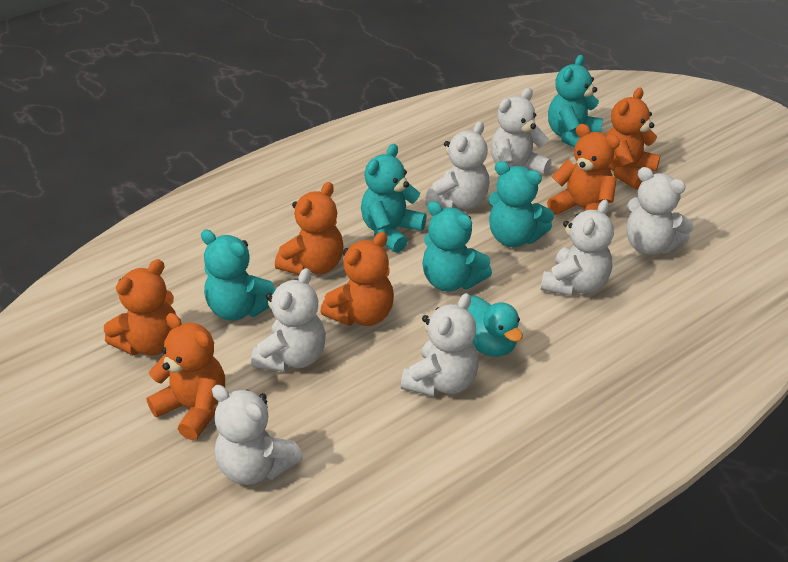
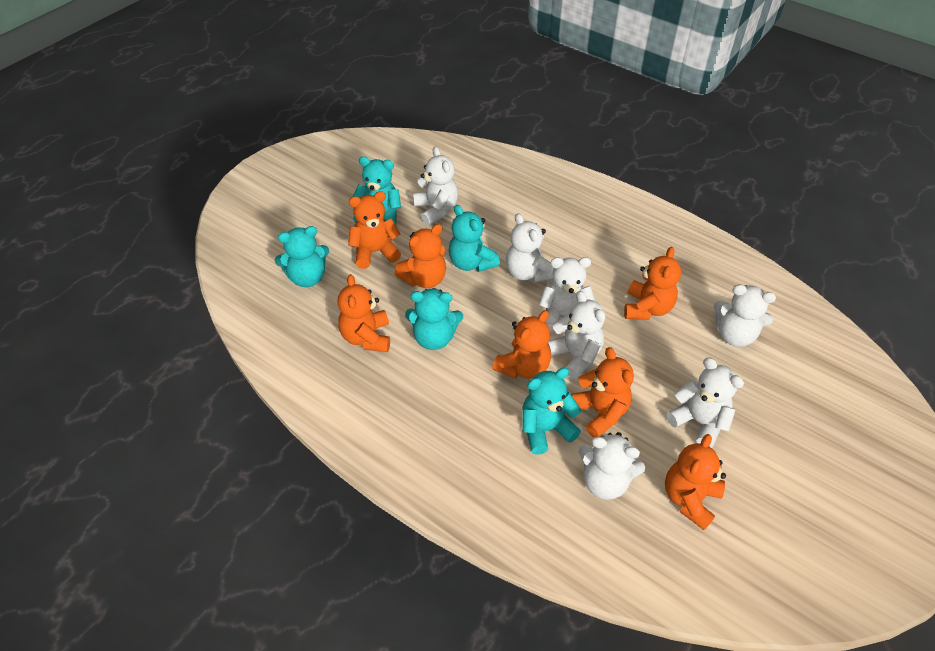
orange teddy bear: 6 -> 7
turquoise duck: 1 -> 0

